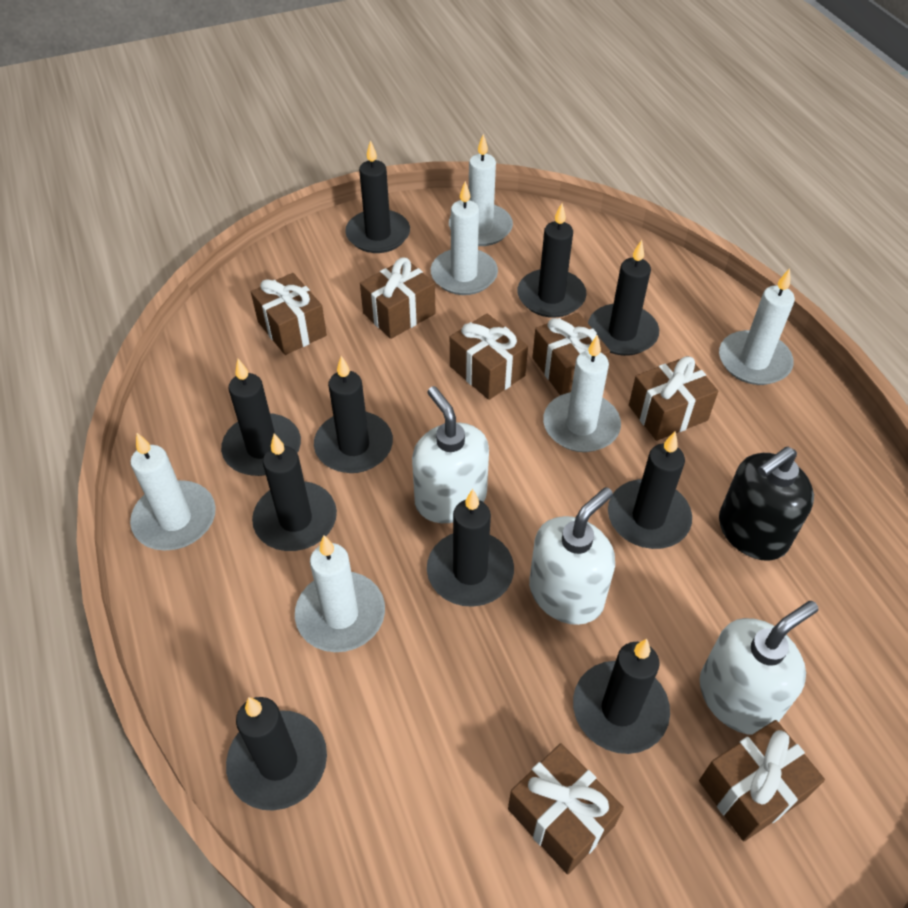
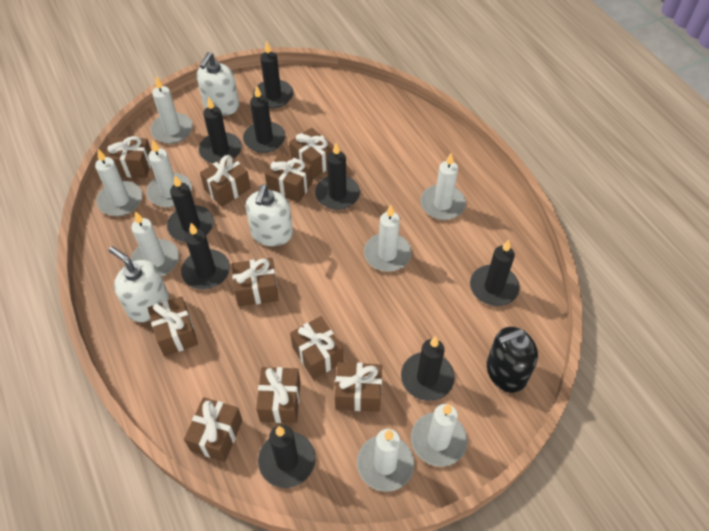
black candle: 10 -> 9
brown gift: 7 -> 10
white candle: 6 -> 8

